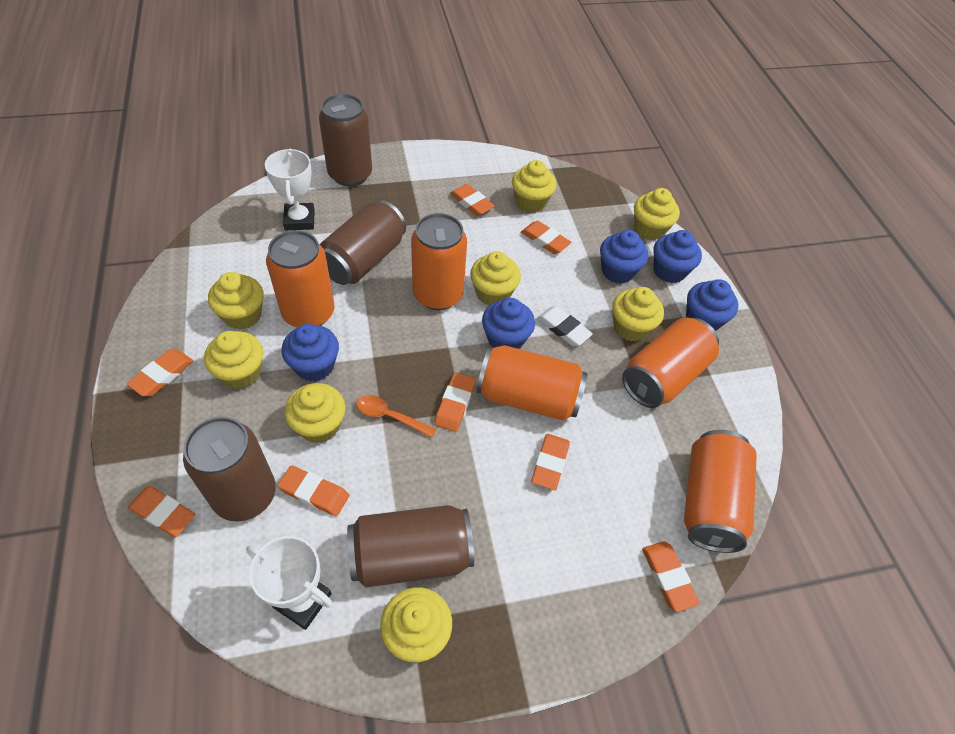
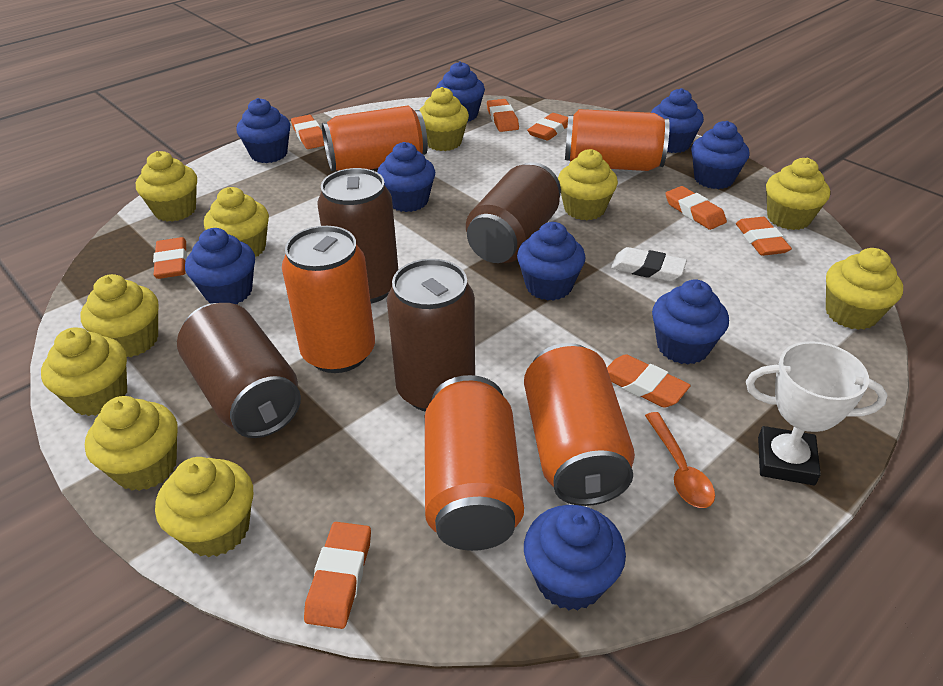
blue cupcake: 5 -> 9
white trophy: 2 -> 1
yellow cupcake: 8 -> 10

